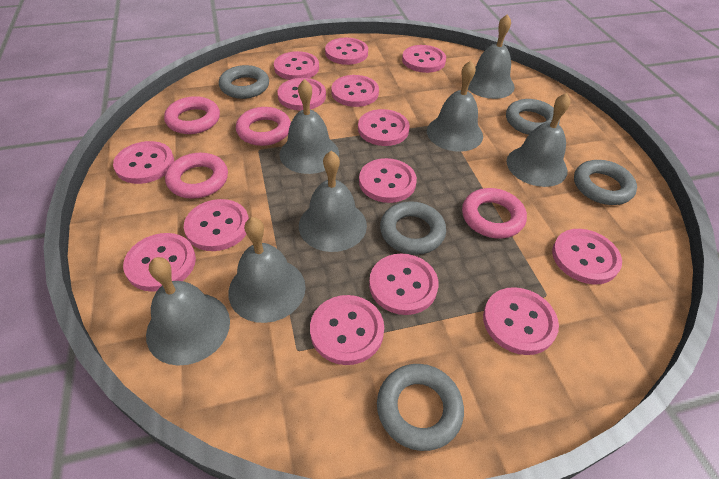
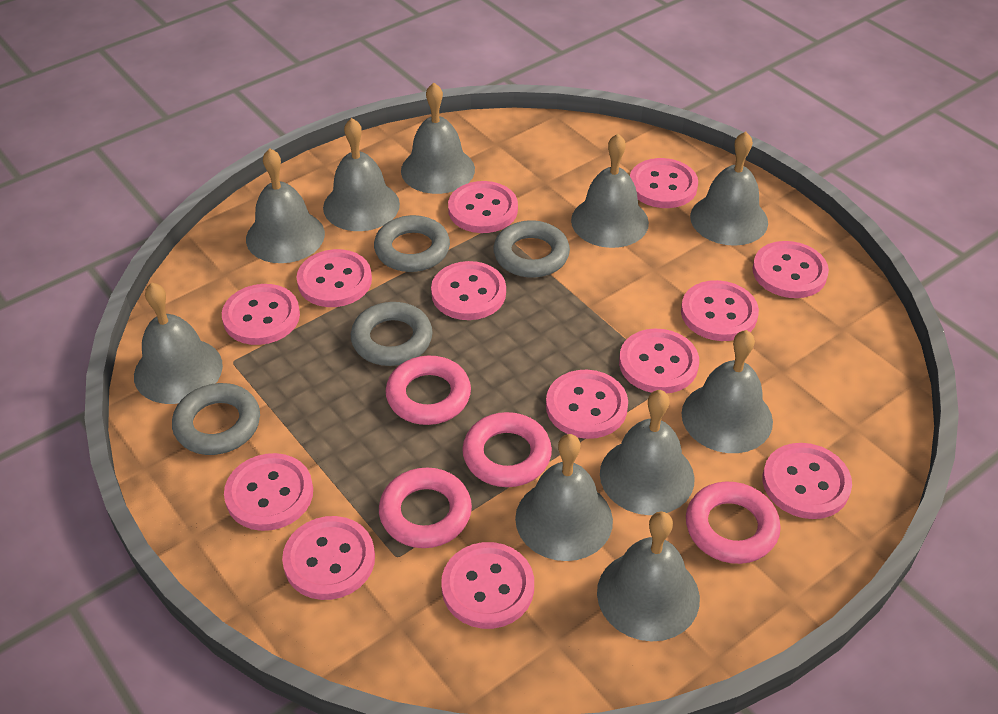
grey bell: 7 -> 10
grey ring: 5 -> 4
pink button: 14 -> 13

